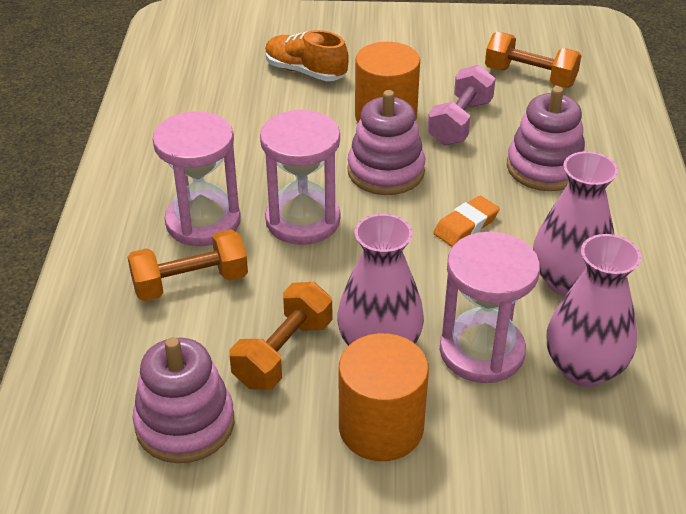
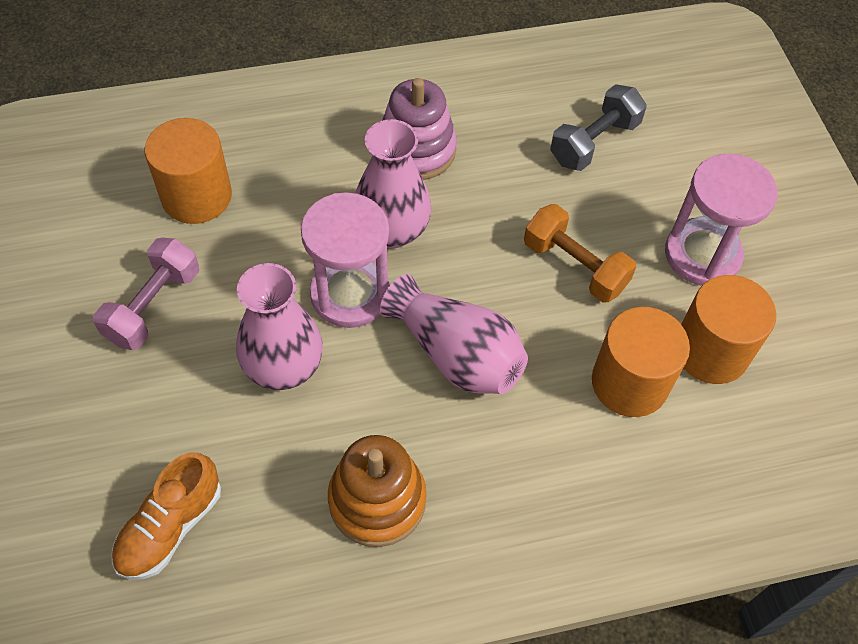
grey dumbbell: 0 -> 1
orange cylinder: 2 -> 3
orange dumbbell: 3 -> 1
orange eraser: 1 -> 0
orange stacking toy: 0 -> 1
pink hourglass: 3 -> 2
pink stacking toy: 3 -> 1

